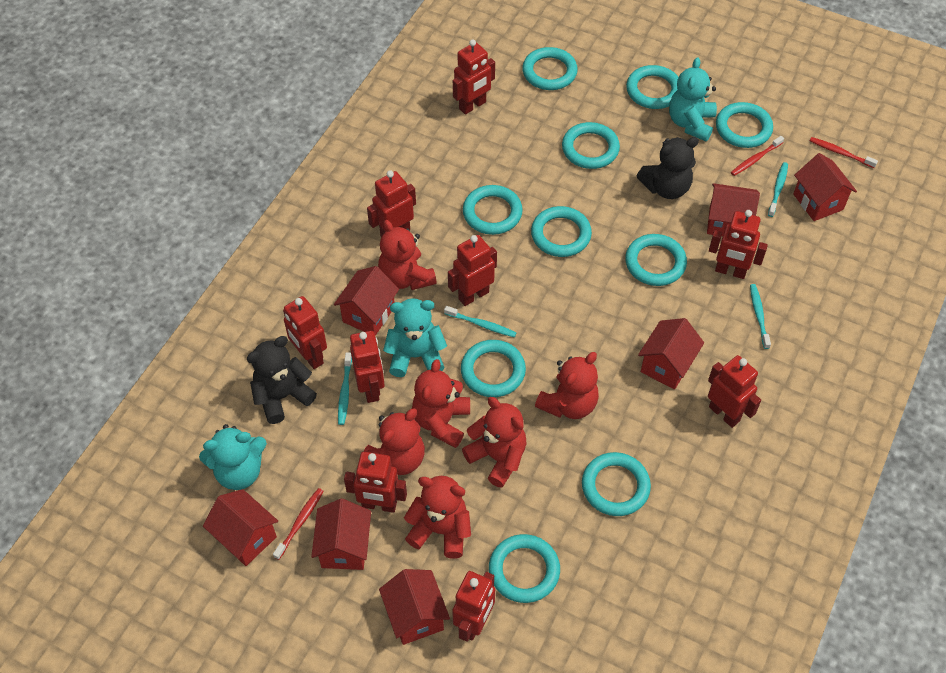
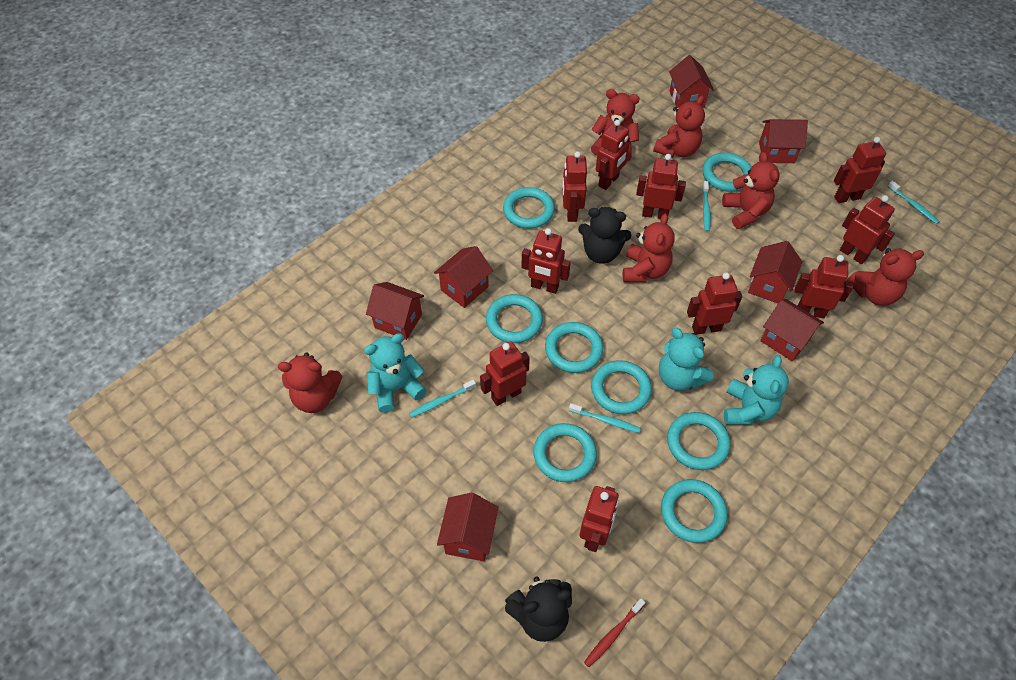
red robot: 9 -> 10
red toothbrush: 3 -> 1
turquoise ring: 10 -> 8

